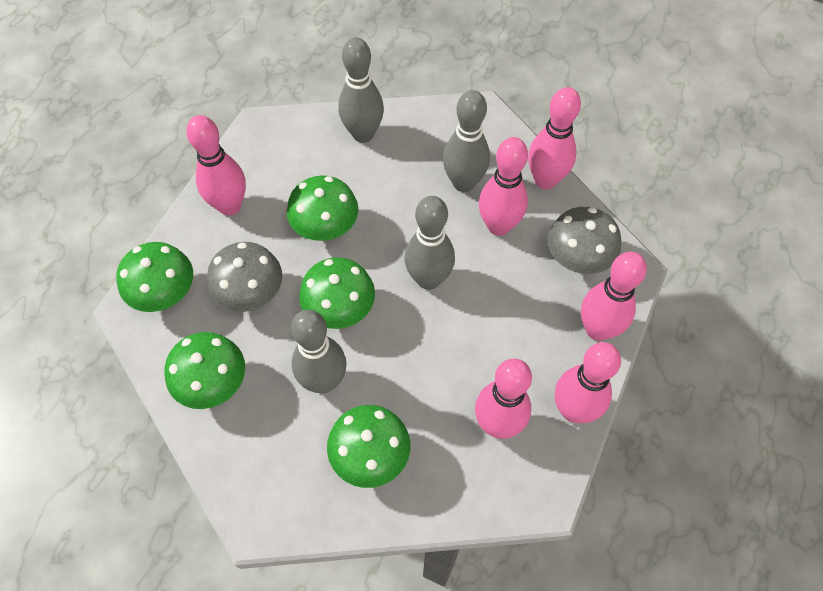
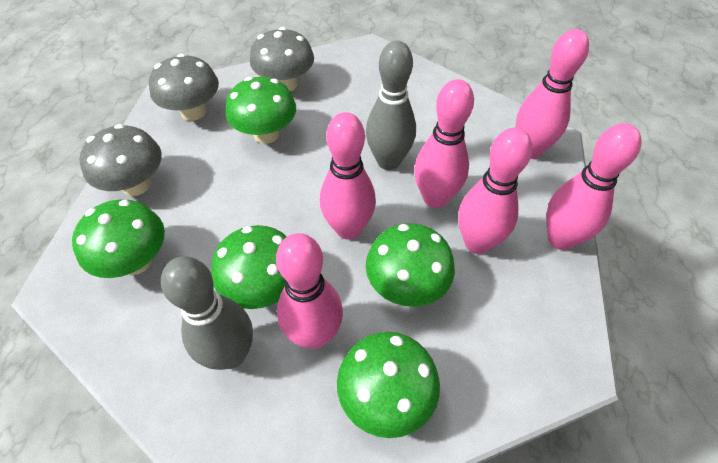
grey bowling pin: 4 -> 2
grey mushroom: 2 -> 3

